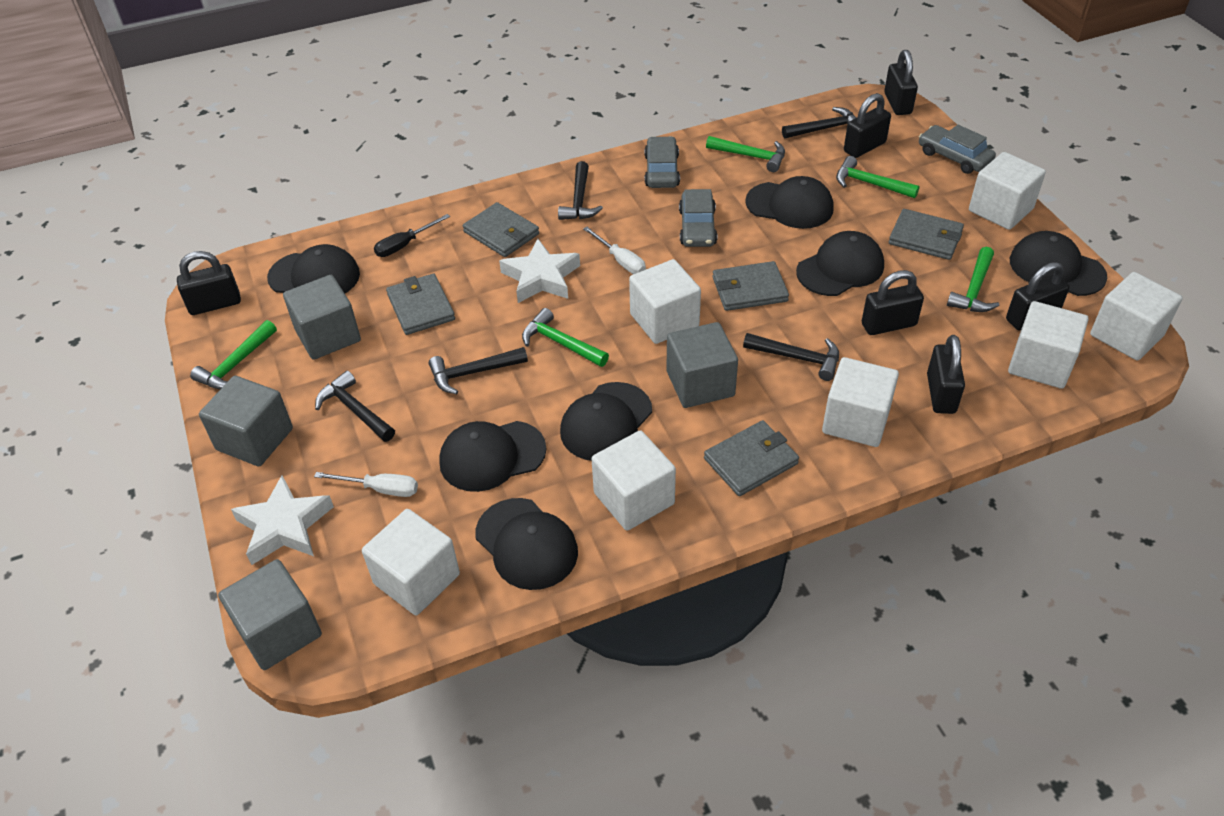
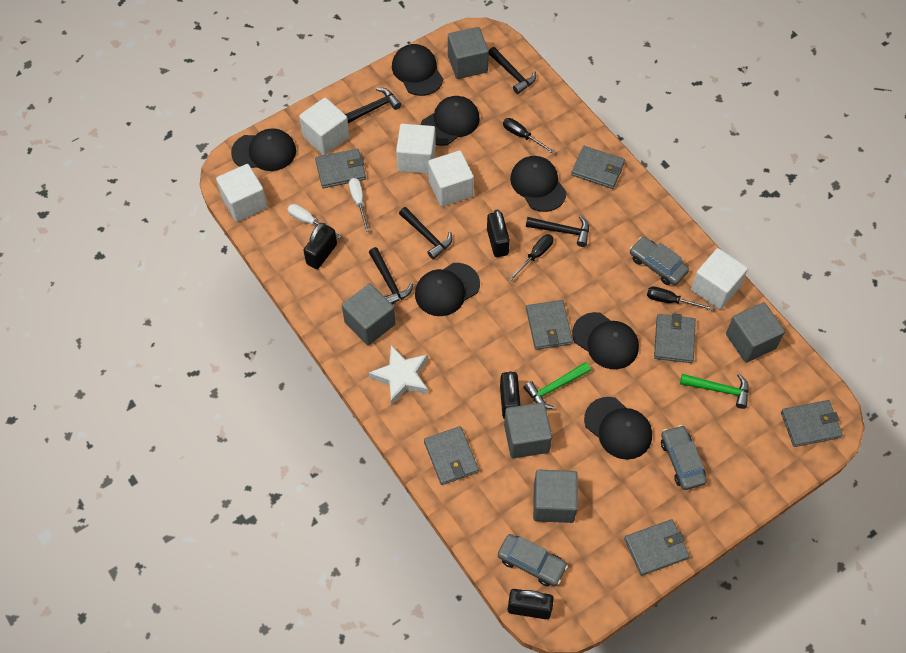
black padlock: 6 -> 4
black screwdriver: 1 -> 3
green hammer: 5 -> 2
grey cube: 4 -> 5
grey wallet: 5 -> 7
white cube: 7 -> 5
white star: 2 -> 1

